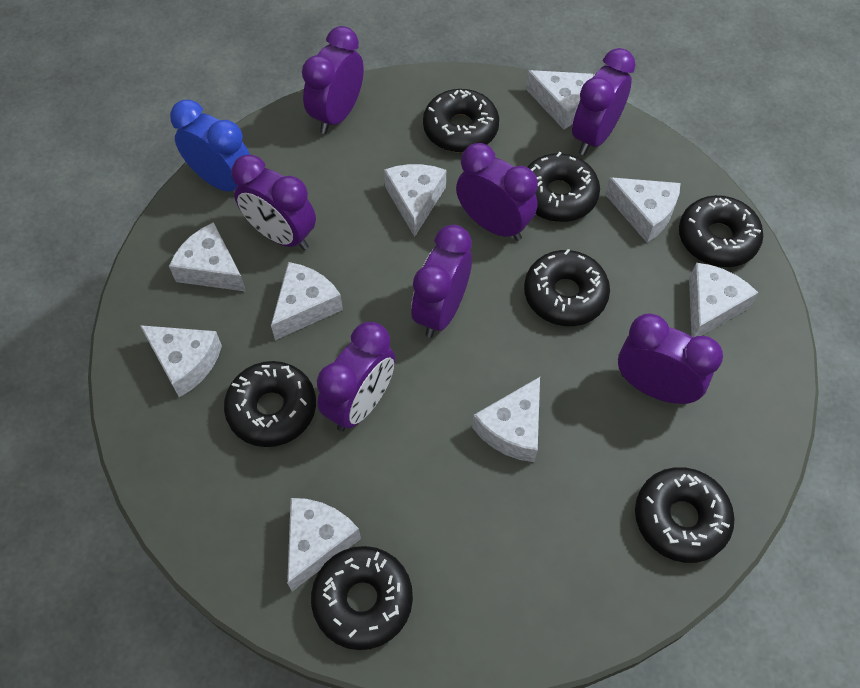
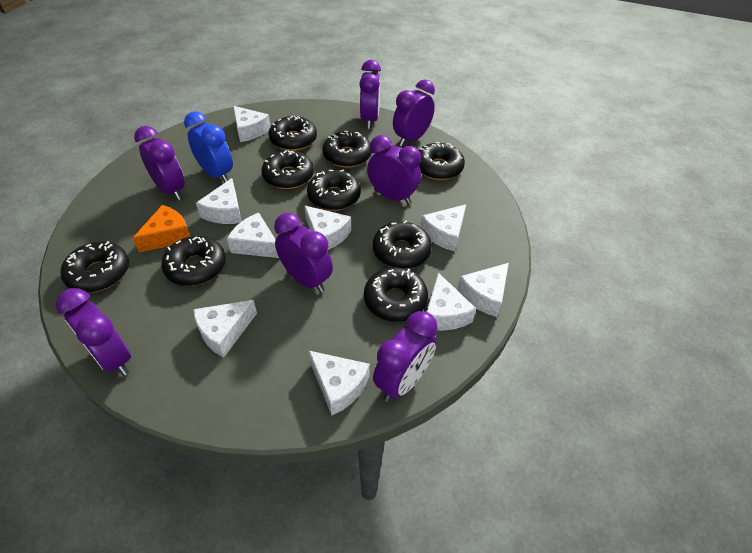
black donut: 7 -> 9
orange cheese: 0 -> 1

